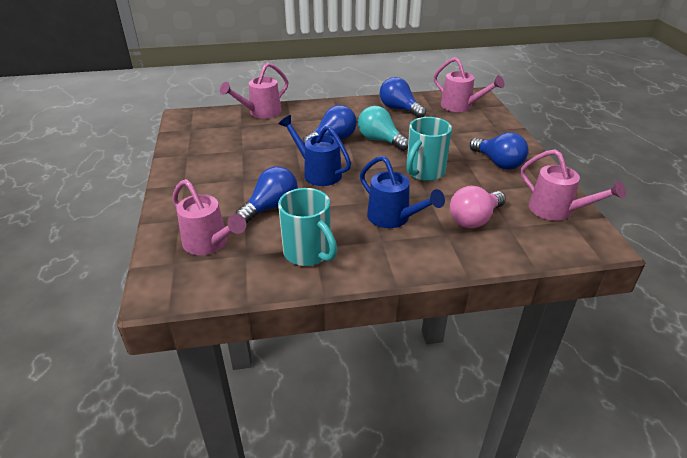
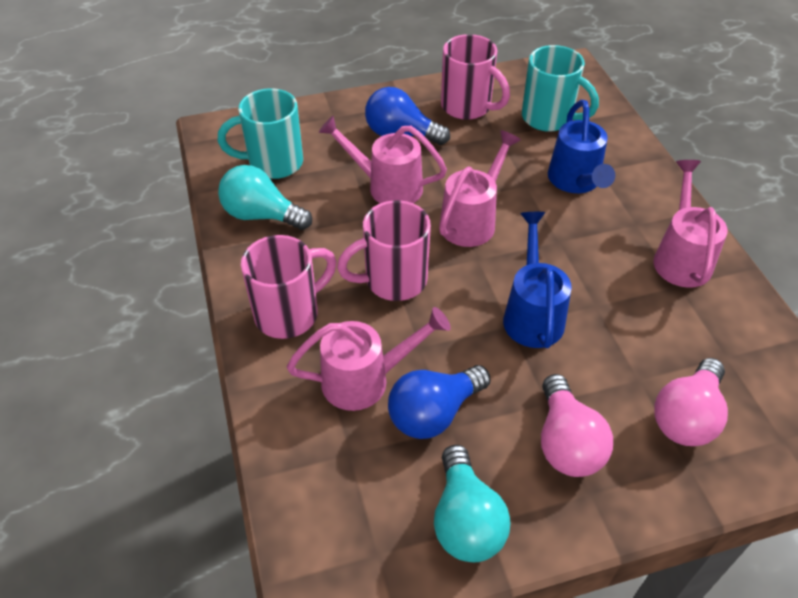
blue light bulb: 4 -> 2
pink light bulb: 1 -> 2
pink mug: 0 -> 3
turquoise light bulb: 1 -> 2

